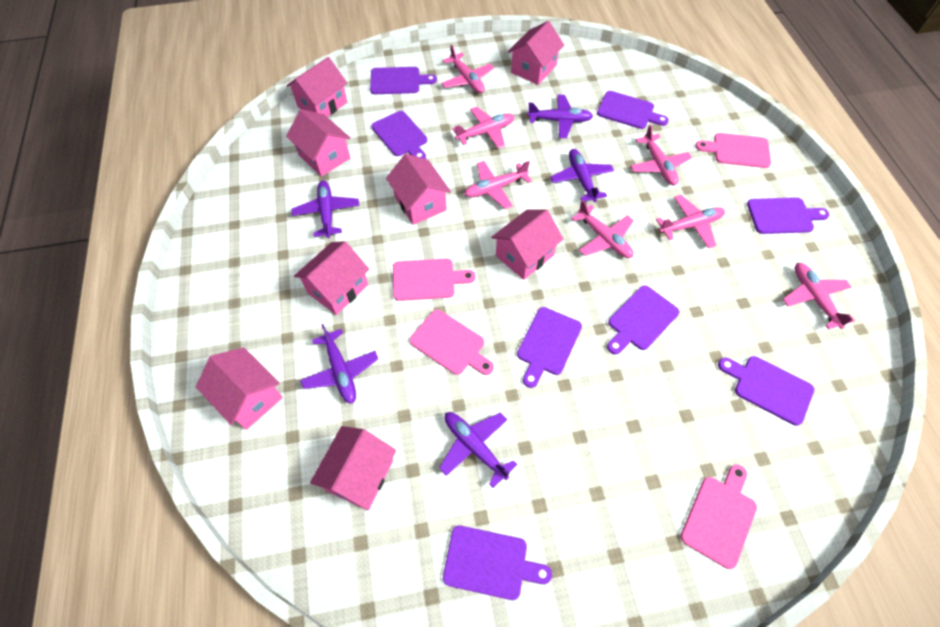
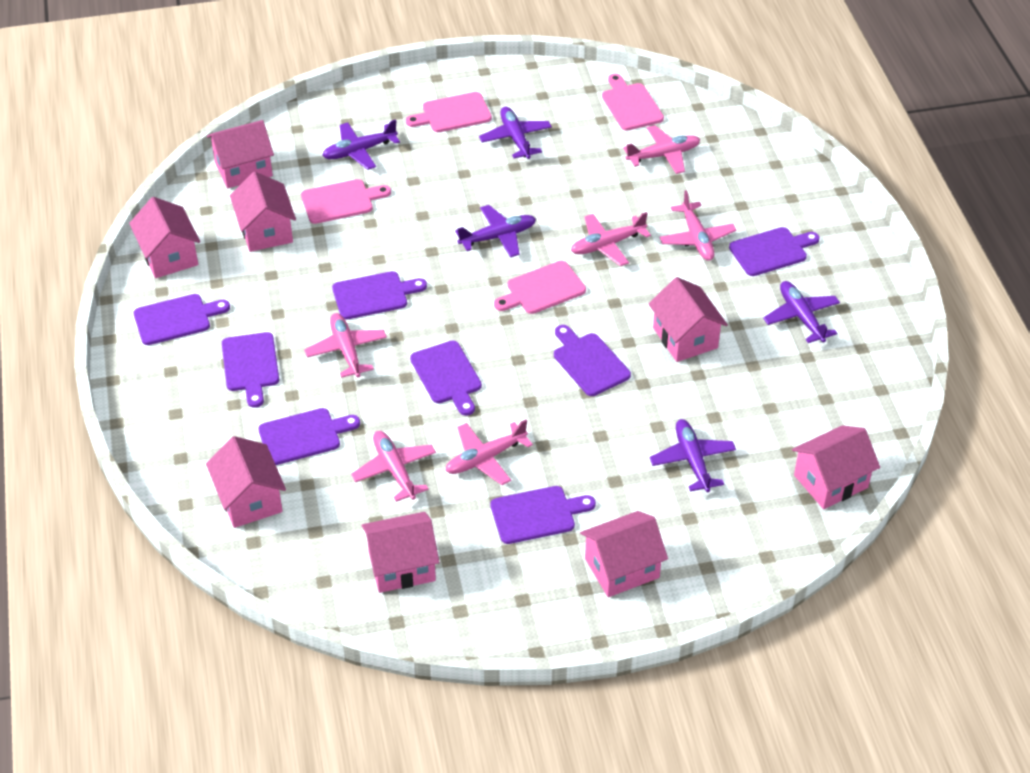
pink plane: 7 -> 6

